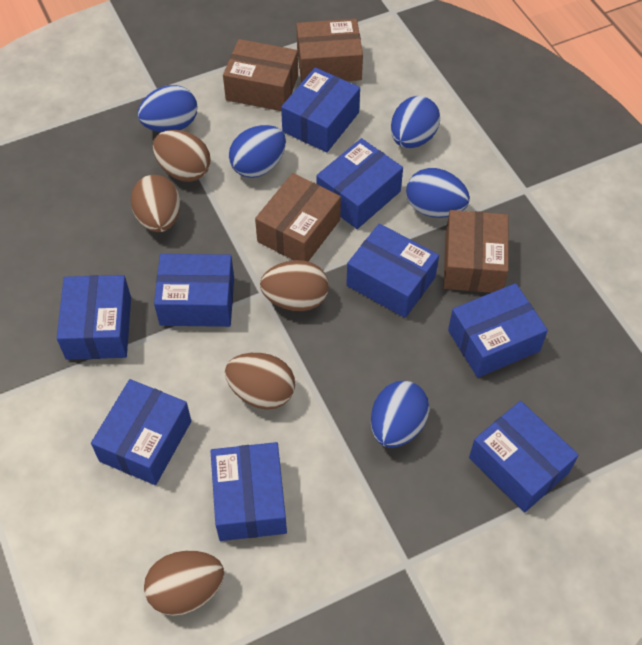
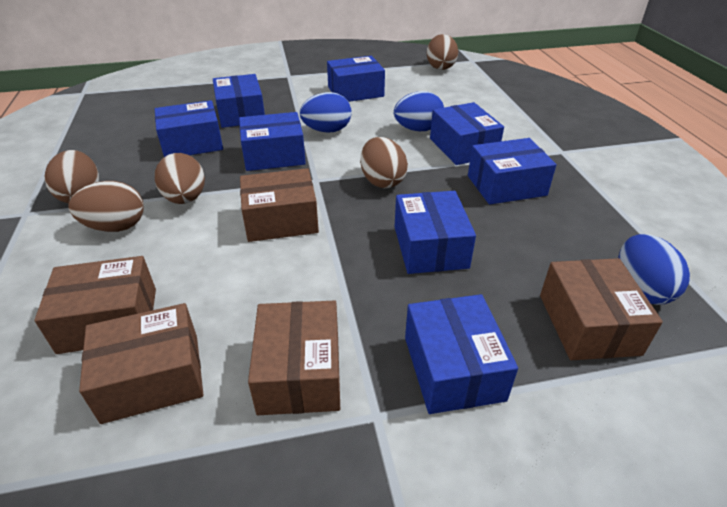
blue box: 9 -> 8
blue egg: 5 -> 3
brown box: 4 -> 5

